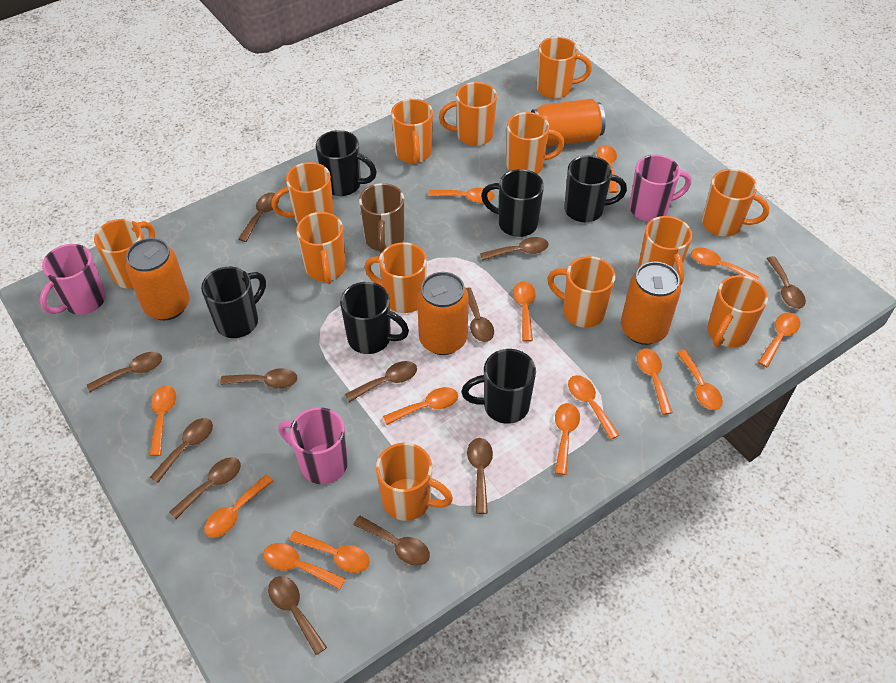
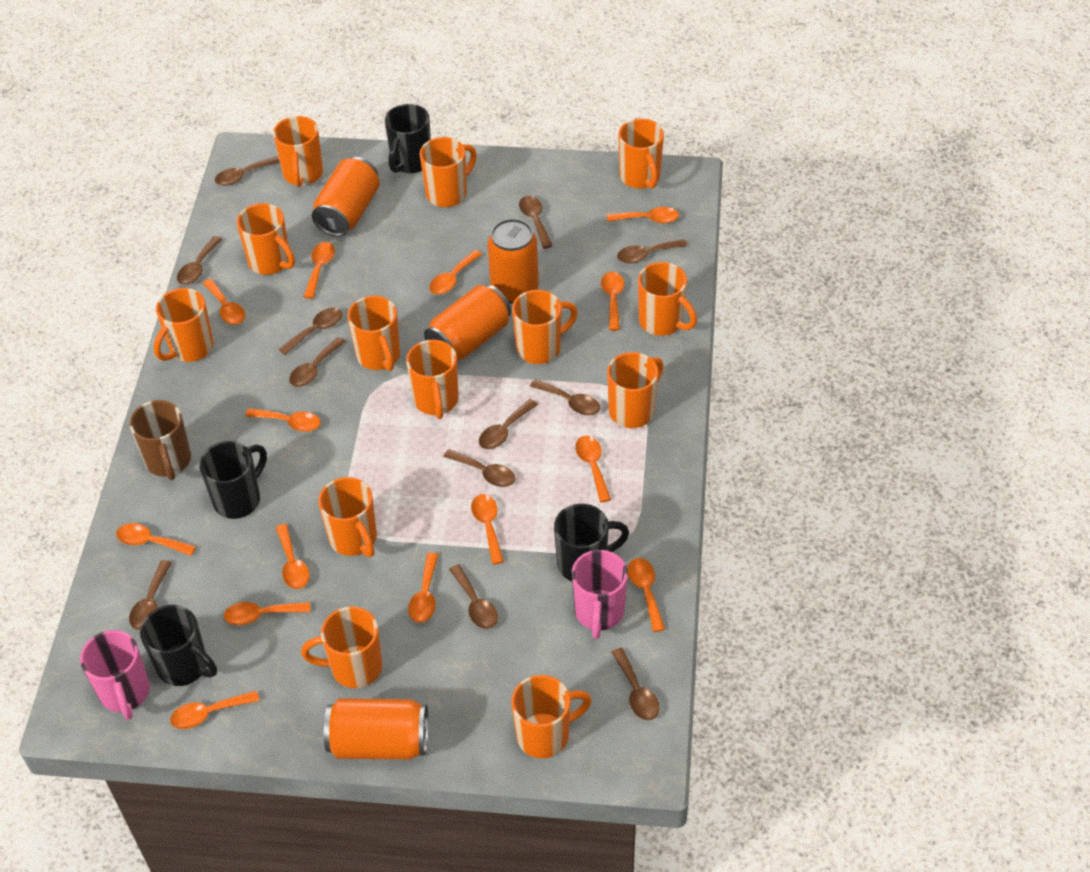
black mug: 6 -> 4
pink mug: 3 -> 2

